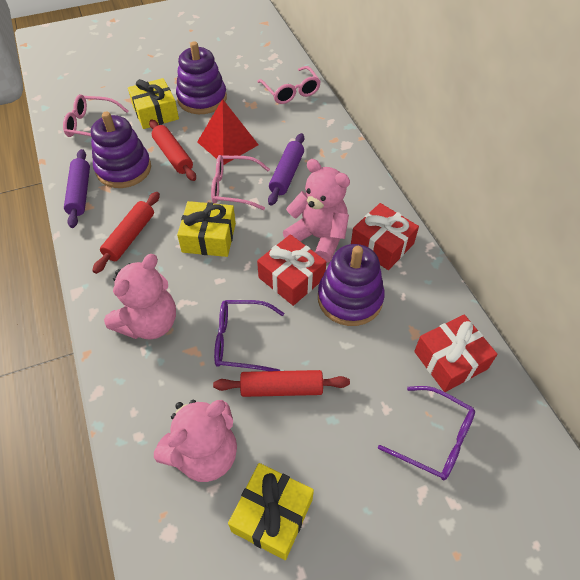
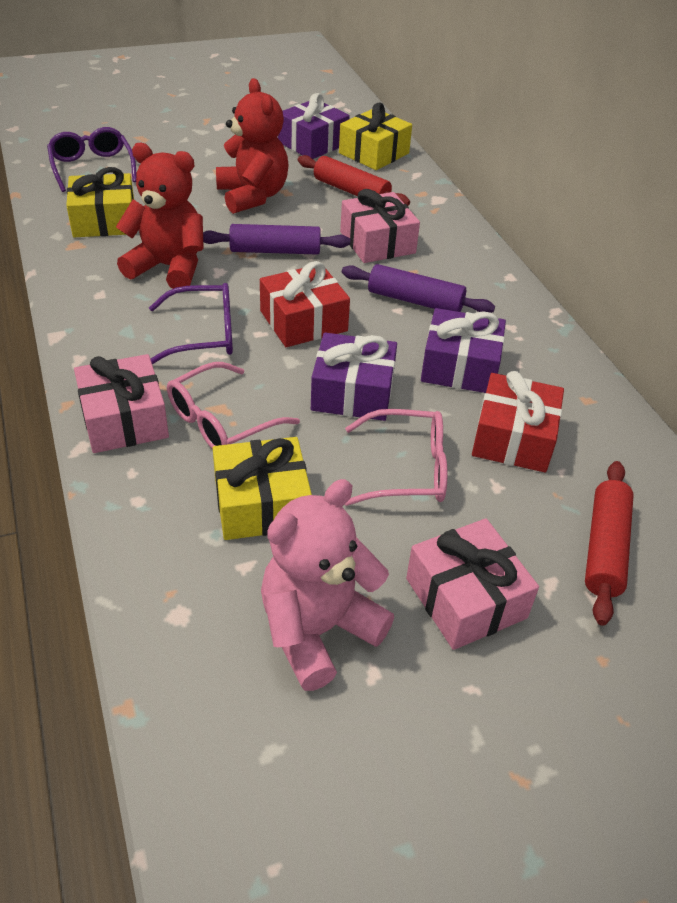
pink gift: 0 -> 3
pink glasses: 3 -> 2
pink teddy bear: 3 -> 1
purple gift: 0 -> 3
purple stacking toy: 3 -> 0
red gift: 3 -> 2
red pyramid: 1 -> 0
red rolling pin: 3 -> 2
red teddy bear: 0 -> 2

